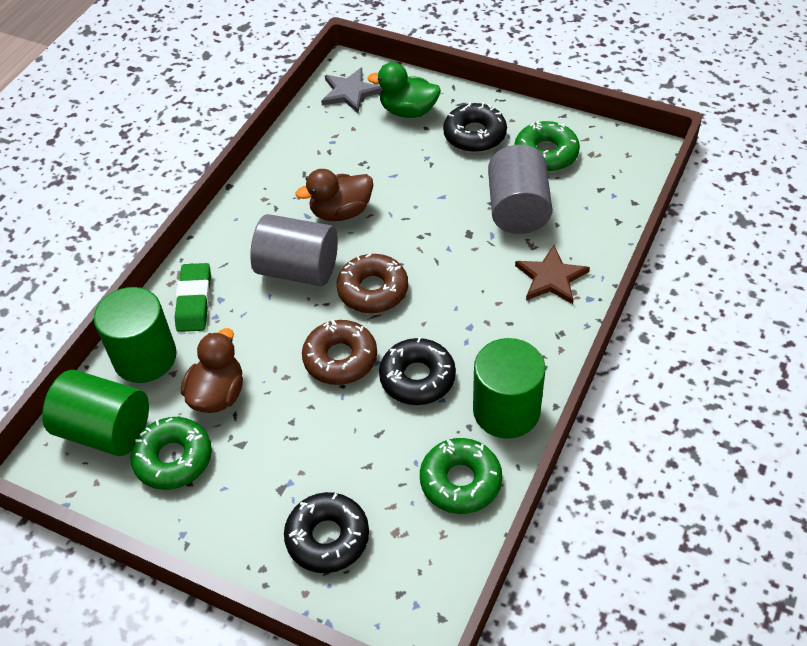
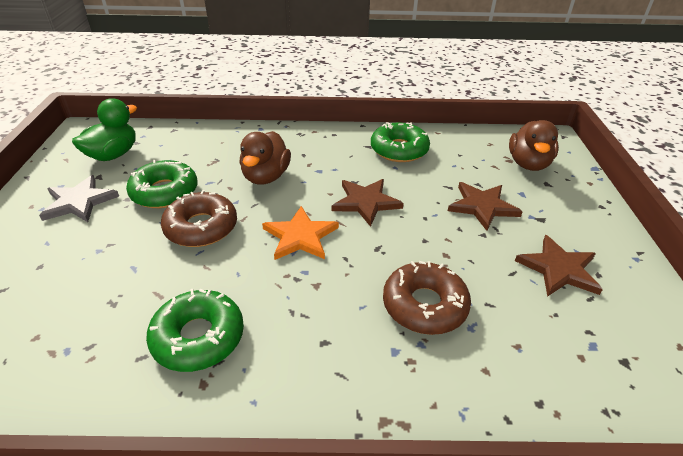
black donut: 3 -> 0
brown star: 1 -> 3
green cylinder: 3 -> 0
green eraser: 1 -> 0
grey cylinder: 2 -> 0
orange star: 0 -> 1

